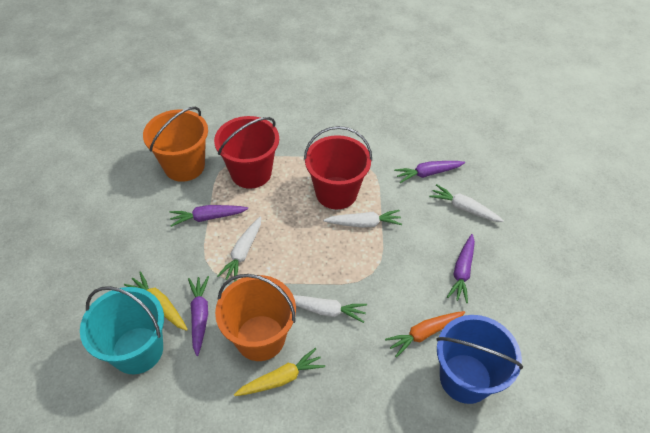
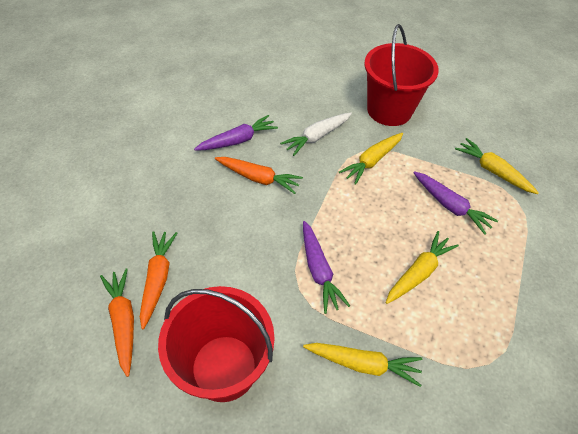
blue bucket: 1 -> 0
orange bucket: 2 -> 0
orange carrot: 1 -> 3
purple carrot: 4 -> 3
turquoise bucket: 1 -> 0
white carrot: 4 -> 1
yellow carrot: 2 -> 4

